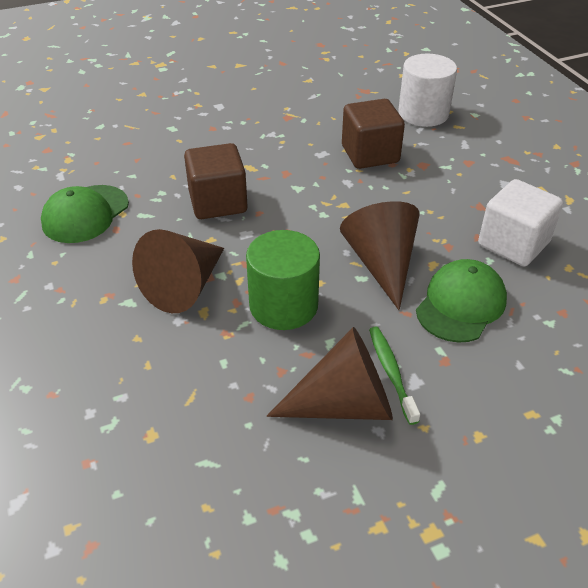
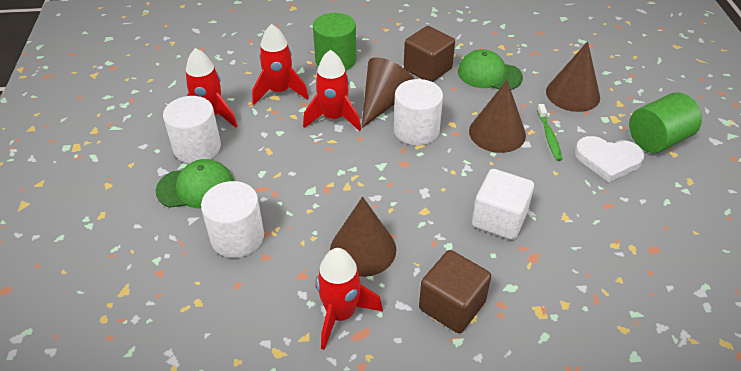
brown cone: 3 -> 4
green cylinder: 1 -> 2
red rocket: 0 -> 4
white cylinder: 1 -> 3
white heart: 0 -> 1

